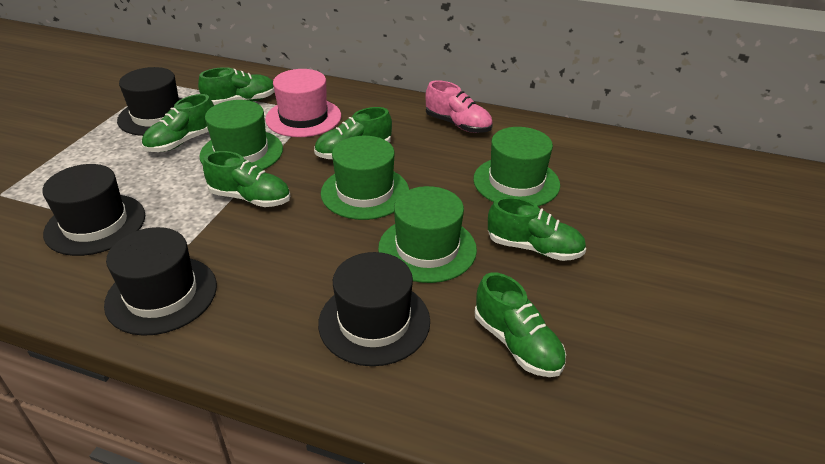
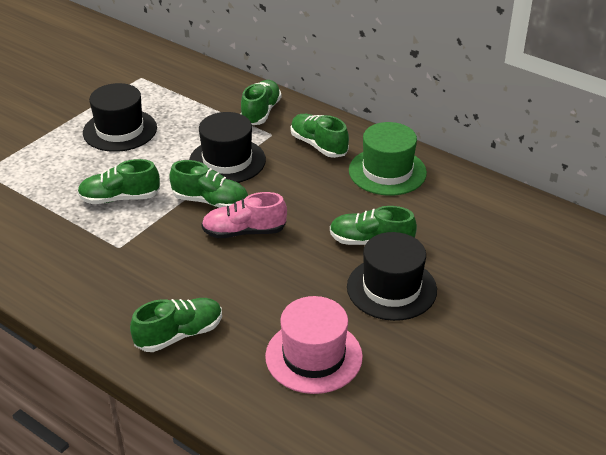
black hat: 4 -> 3
green hat: 4 -> 1

